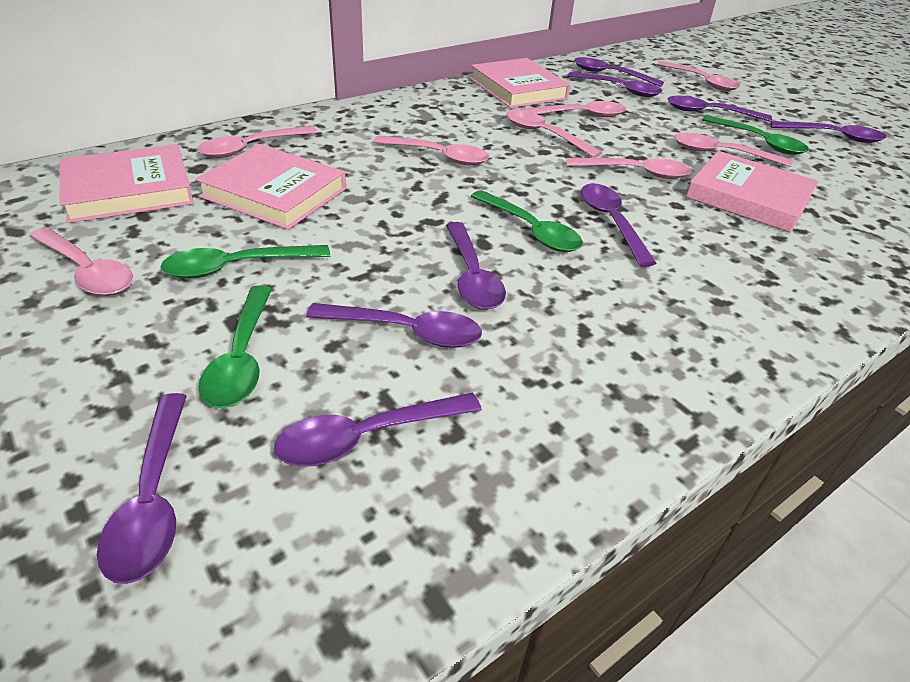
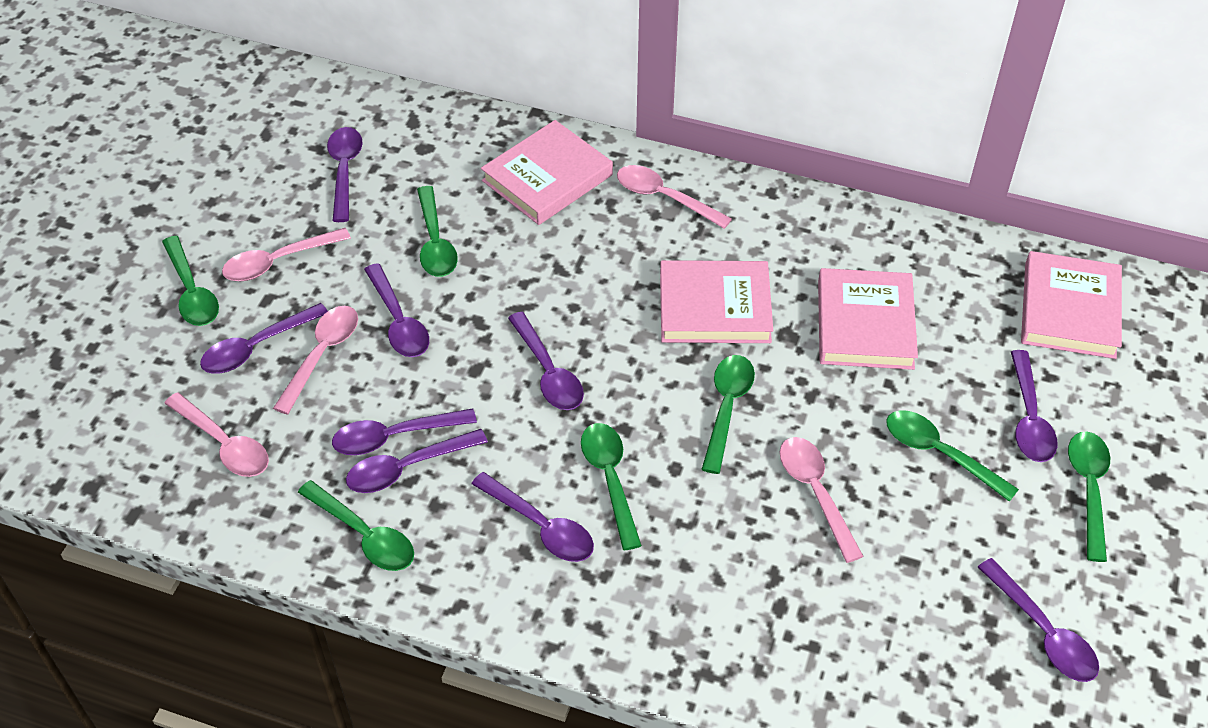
green spoon: 4 -> 7
pink spoon: 8 -> 5

